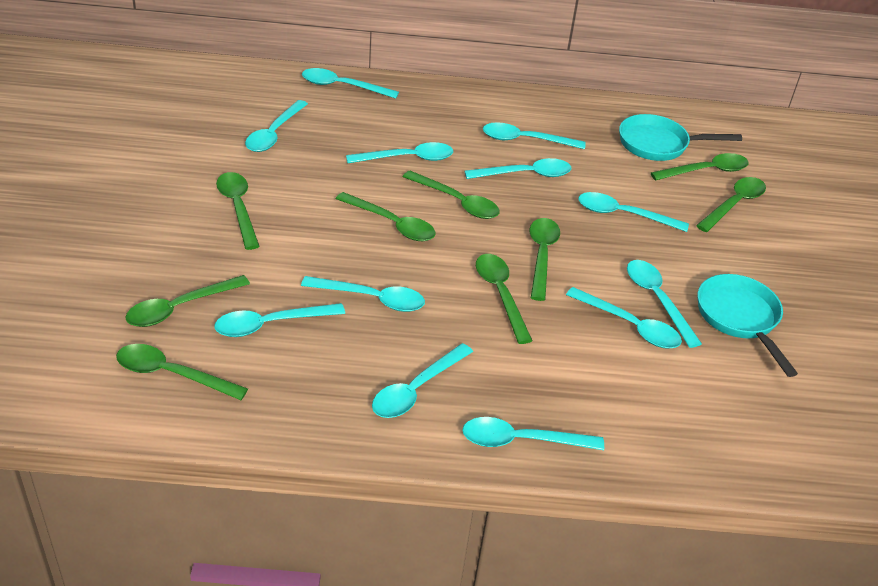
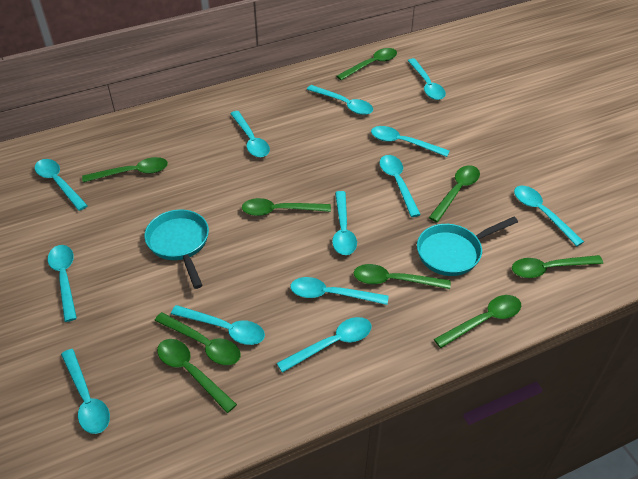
turquoise spoon: 12 -> 13

